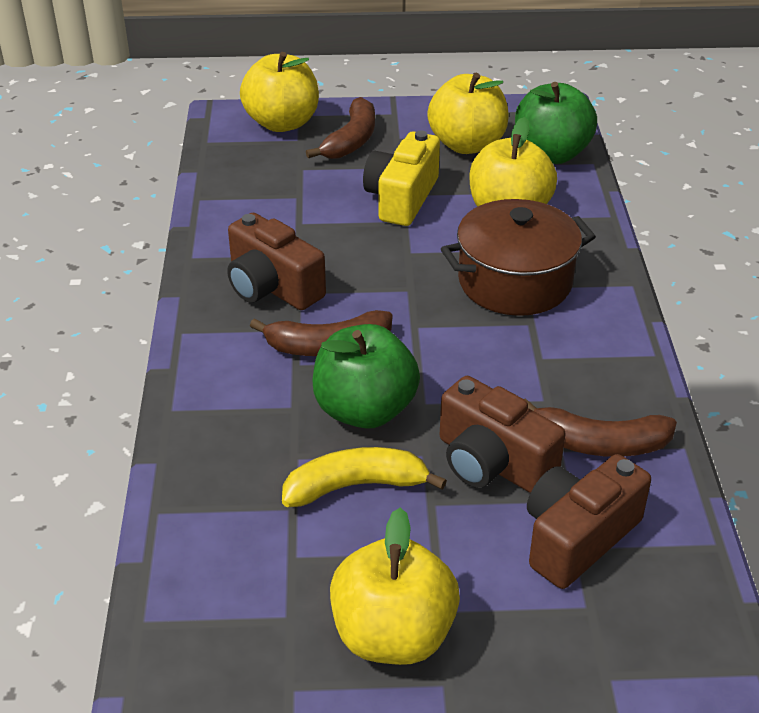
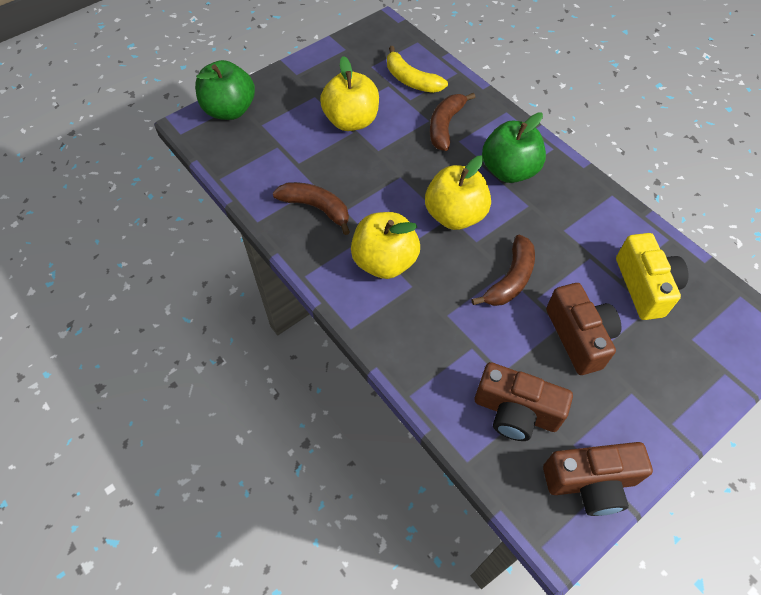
brown pot: 1 -> 0
yellow apple: 4 -> 3

